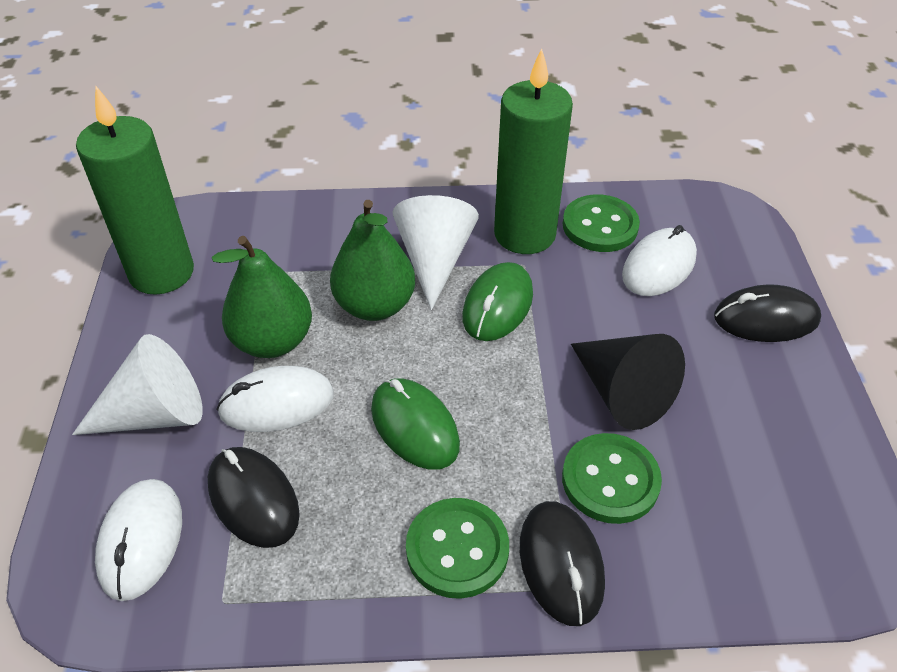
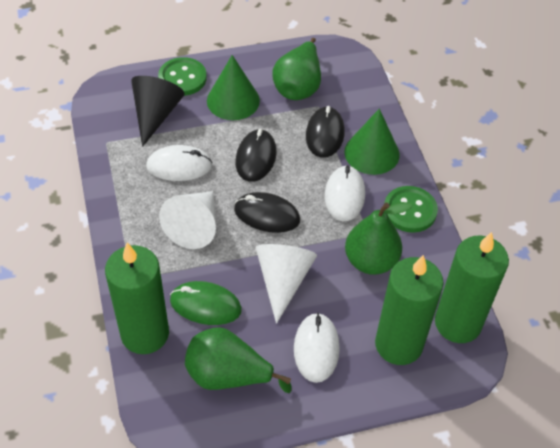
green button: 3 -> 2
green candle: 2 -> 3
green cone: 0 -> 2
green mouse: 2 -> 1
green pear: 2 -> 3

